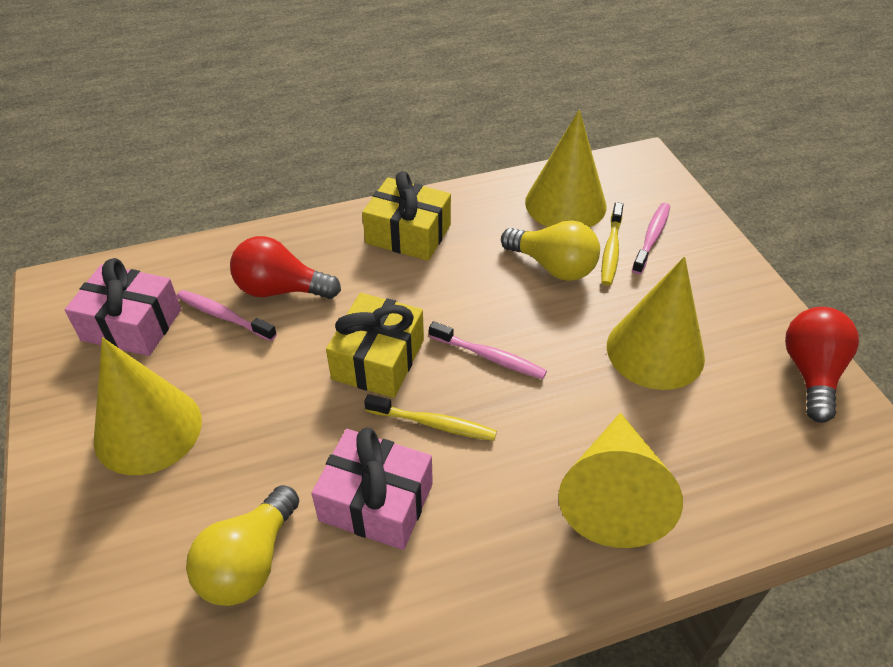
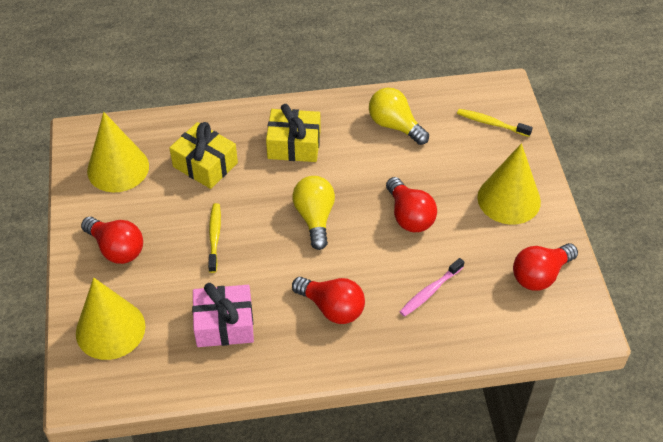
pink gift: 2 -> 1
pink toothbrush: 3 -> 1
red light bulb: 2 -> 4
yellow cone: 4 -> 3

